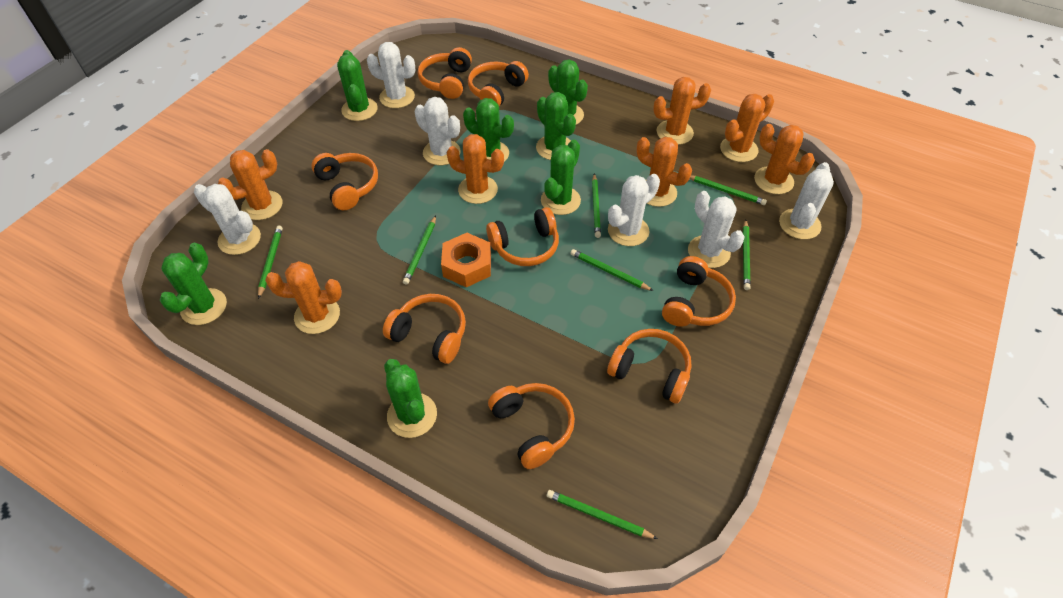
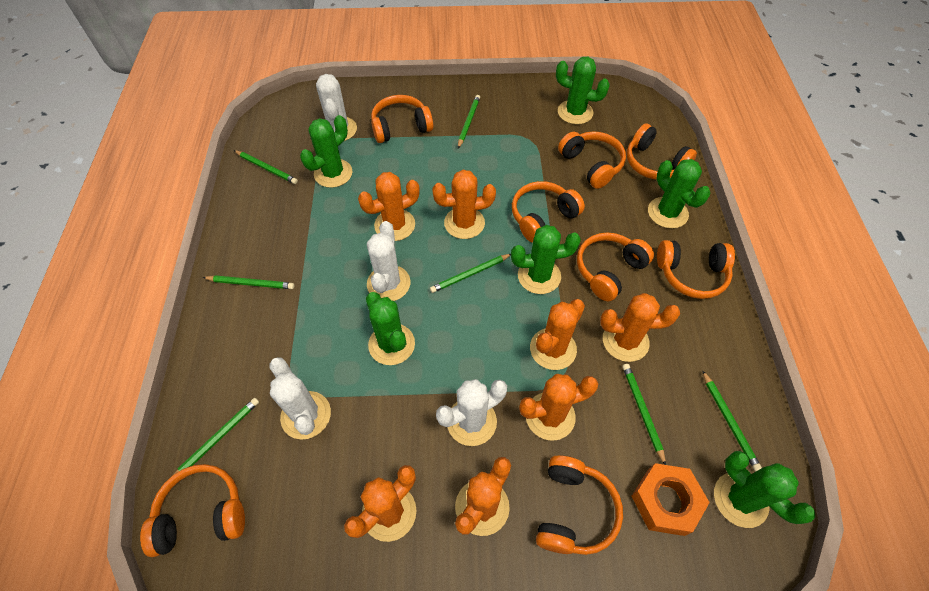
green cactus: 7 -> 6
white cactus: 6 -> 4

